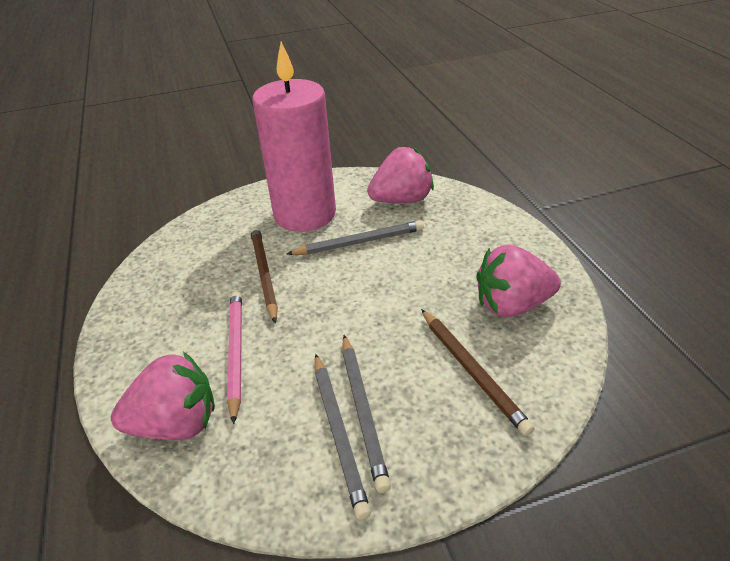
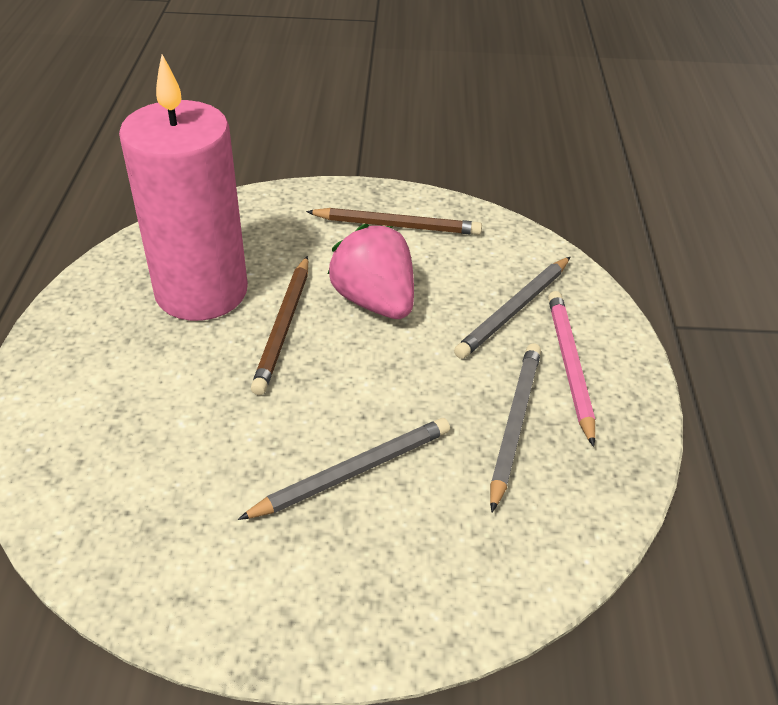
pink strawberry: 3 -> 1

